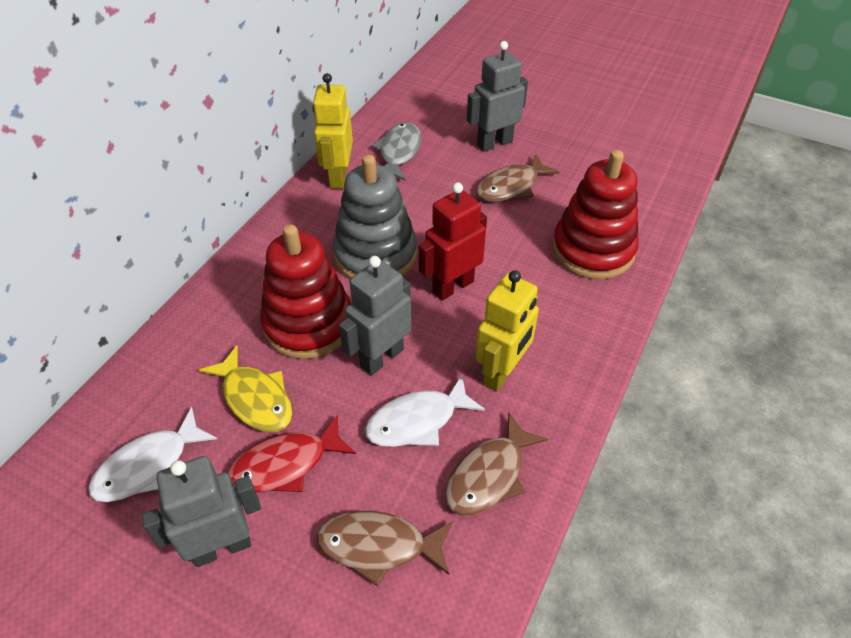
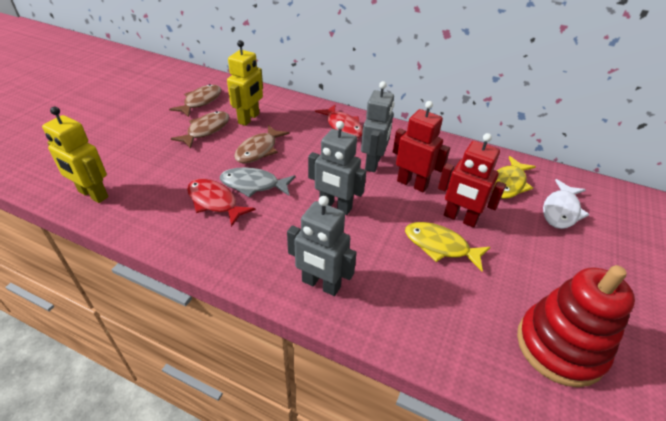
grey stacking toy: 1 -> 0
red fish: 1 -> 2
red robot: 1 -> 2
red stacking toy: 2 -> 1
white fish: 2 -> 1
yellow fish: 1 -> 2

